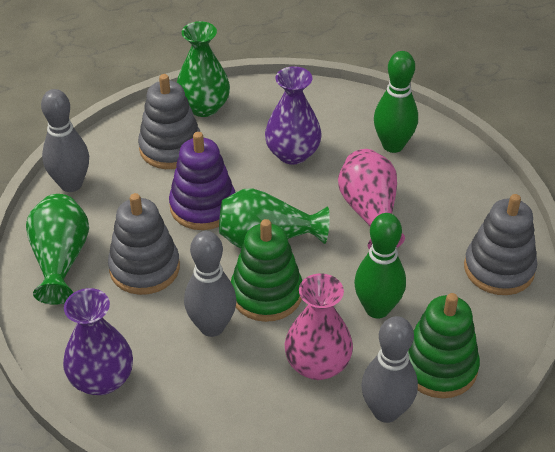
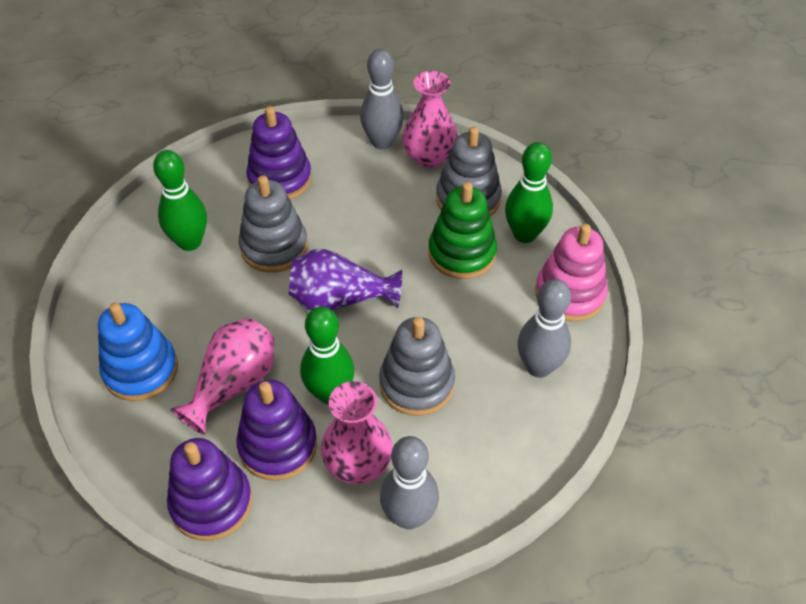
blue stacking toy: 0 -> 1
green bowling pin: 2 -> 3
green stacking toy: 2 -> 1
green vase: 3 -> 0
pink stacking toy: 0 -> 1
pink vase: 2 -> 3
purple stacking toy: 1 -> 3
purple vase: 2 -> 1

